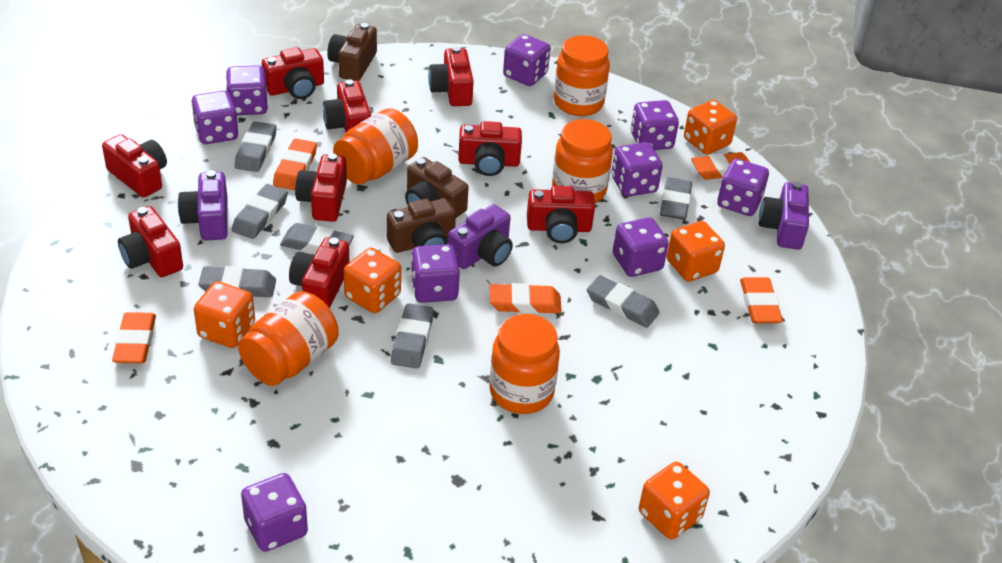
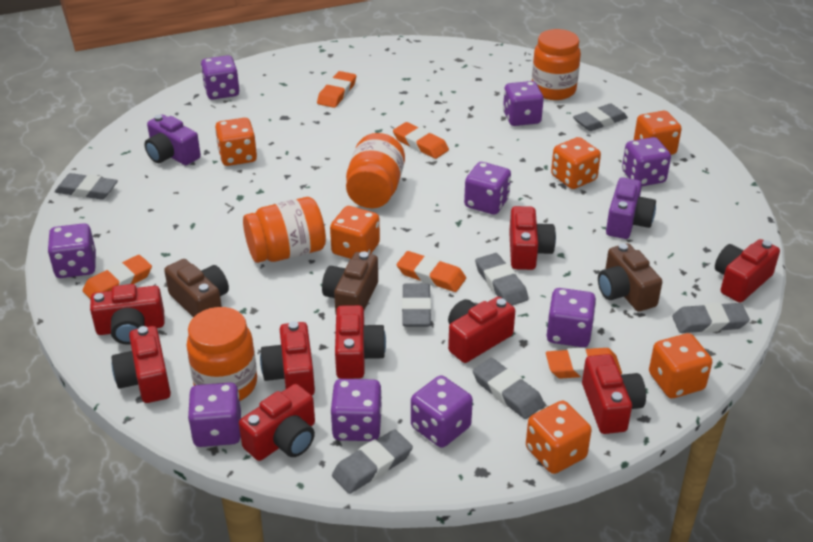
orange dice: 5 -> 6
orange jar: 5 -> 4
purple camera: 3 -> 2

